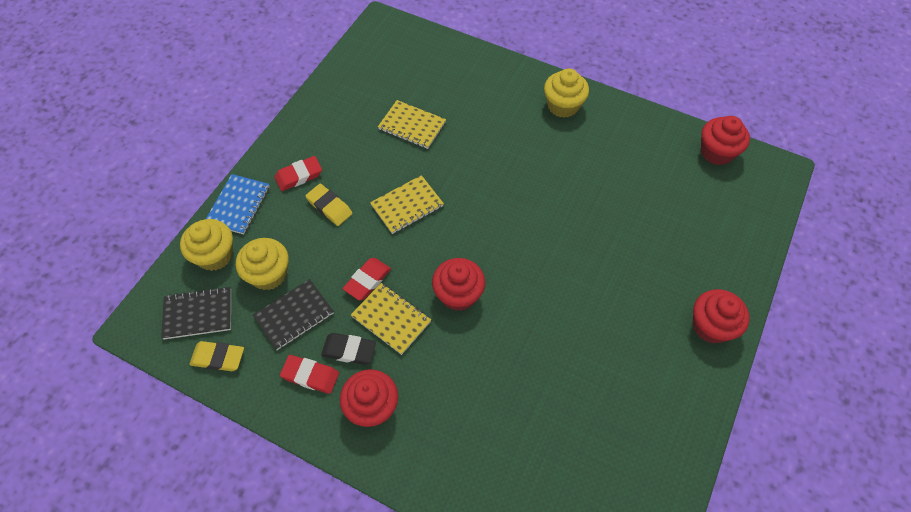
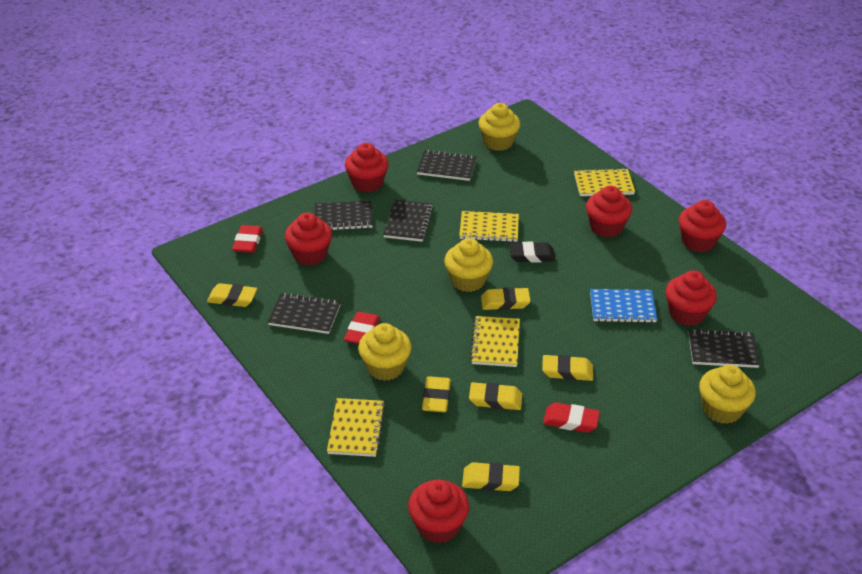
black notebook: 2 -> 5
red cupcake: 4 -> 6
yellow cupcake: 3 -> 4
yellow eraser: 2 -> 6
yellow notebook: 3 -> 4

